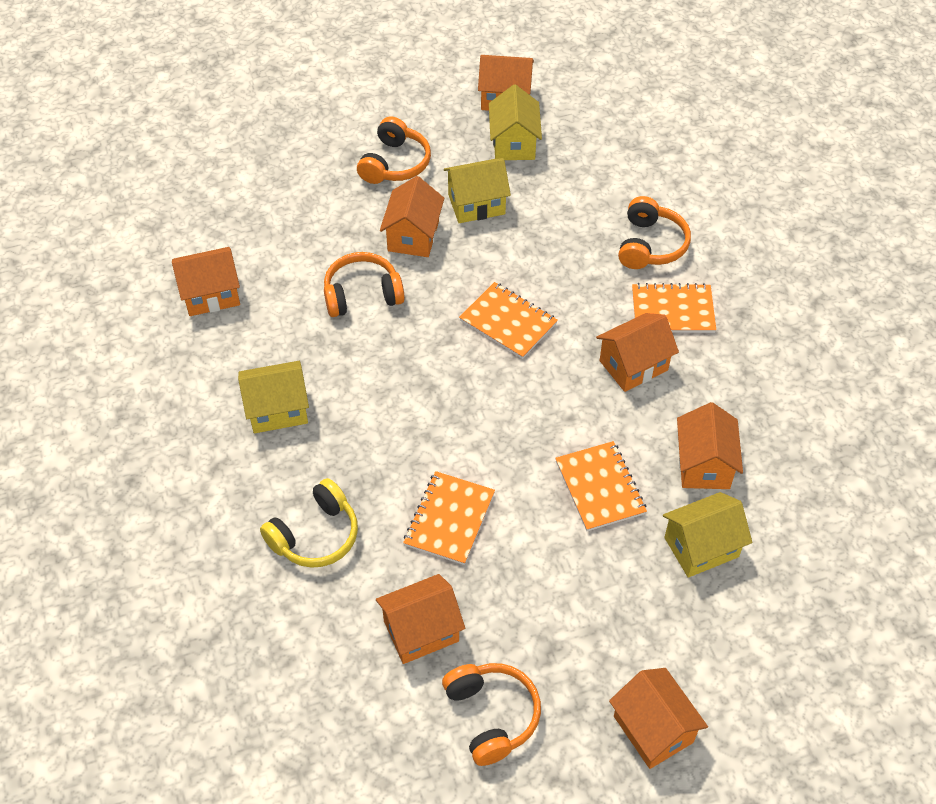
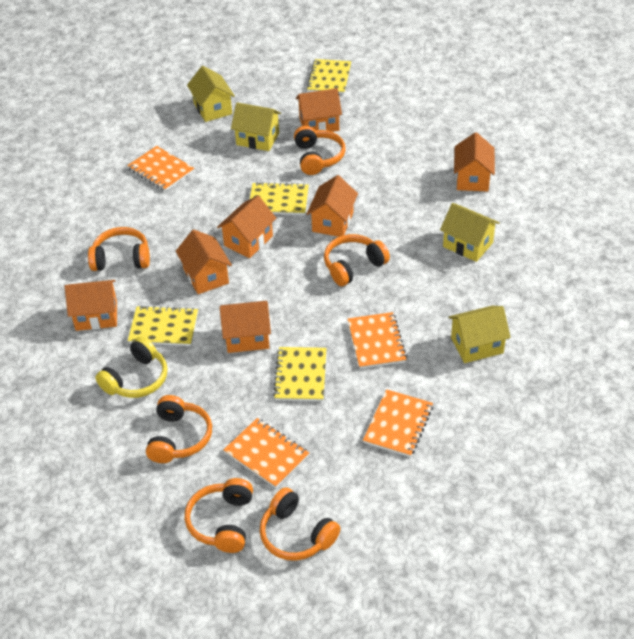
orange headphones: 4 -> 6
yellow notebook: 0 -> 4

